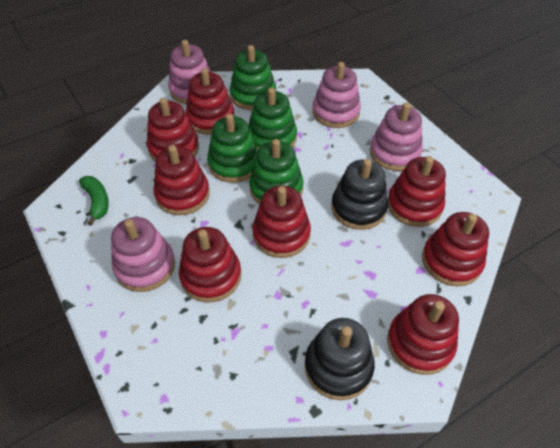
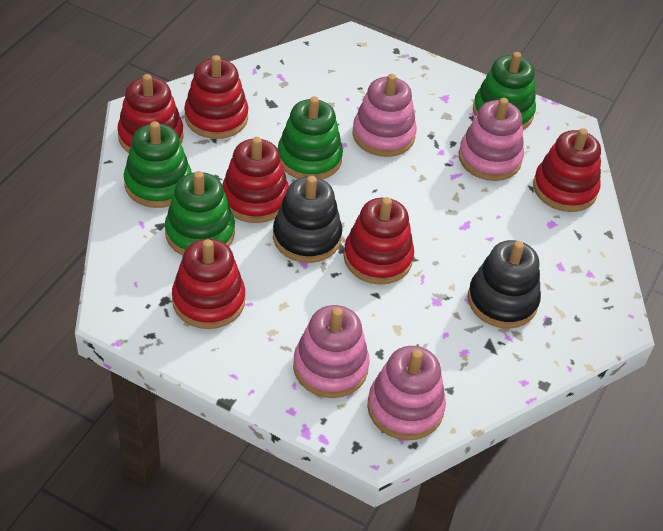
green banana: 1 -> 0
red stacking toy: 8 -> 6

